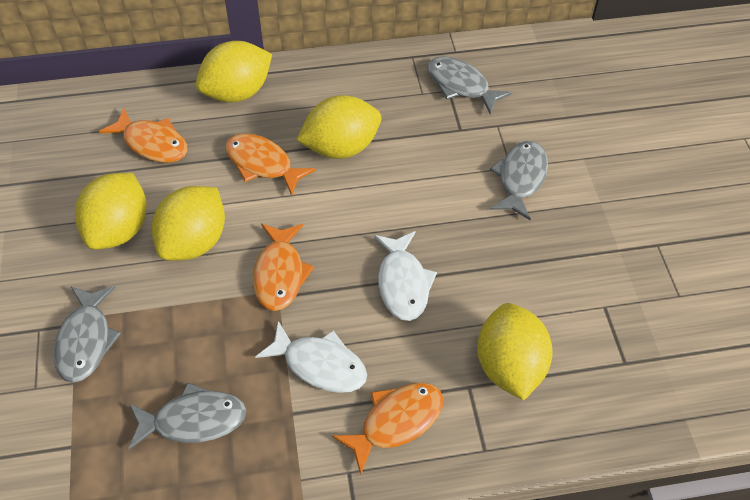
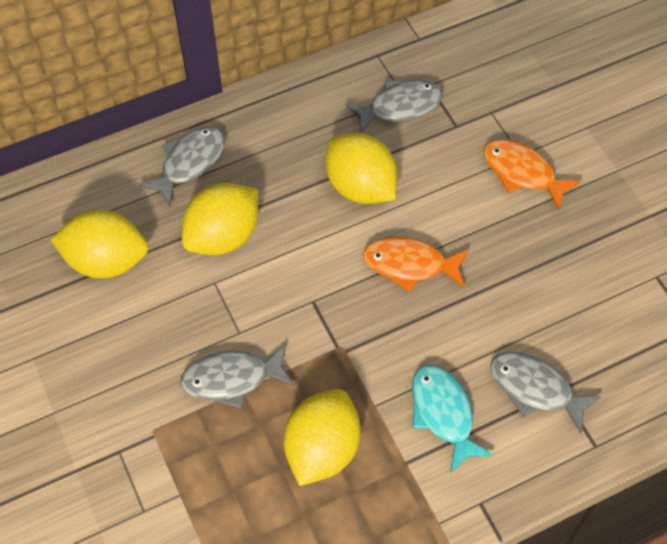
orange fish: 4 -> 2
turquoise fish: 0 -> 1
white fish: 2 -> 0
yellow lemon: 5 -> 4

